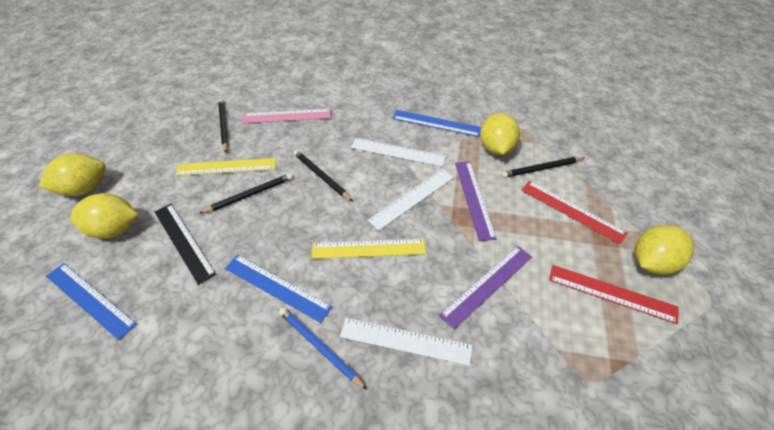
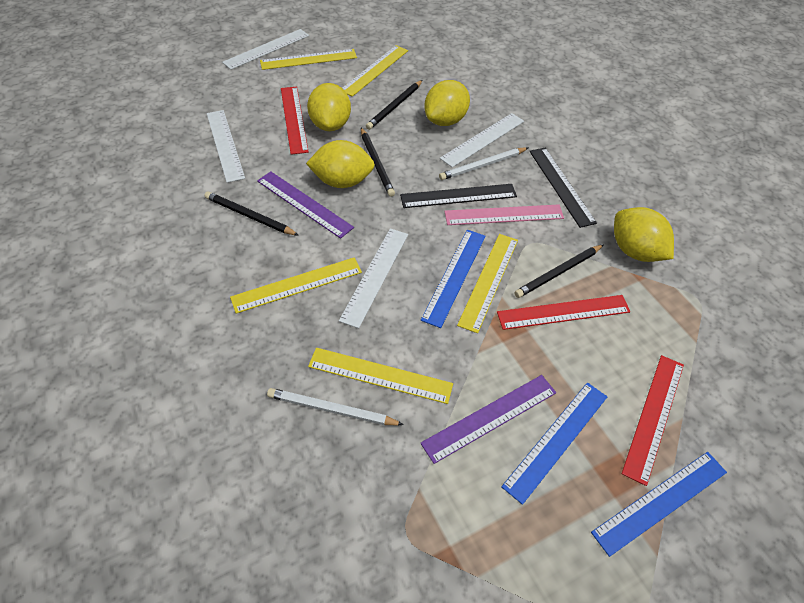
black ruler: 1 -> 2
blue pencil: 1 -> 0
red ruler: 2 -> 3
white pencil: 0 -> 2
white ruler: 3 -> 4
yellow ruler: 2 -> 5

